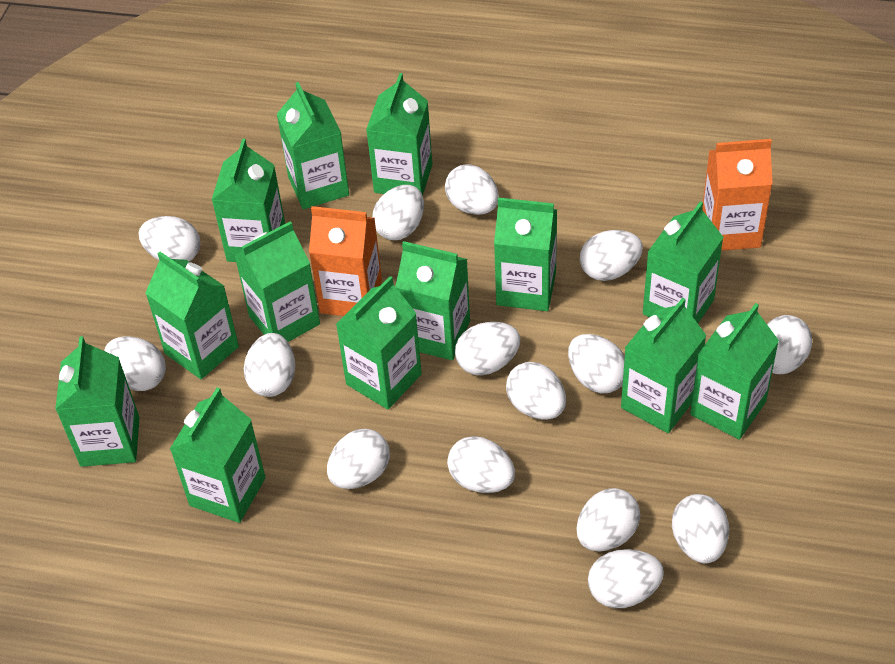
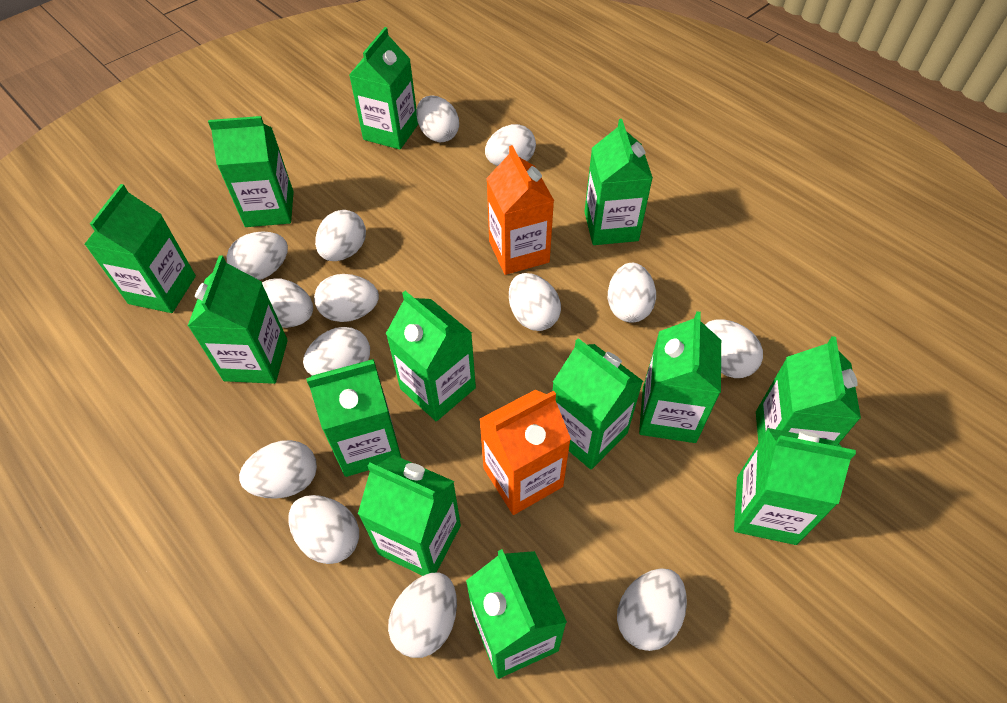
white egg: 15 -> 14

